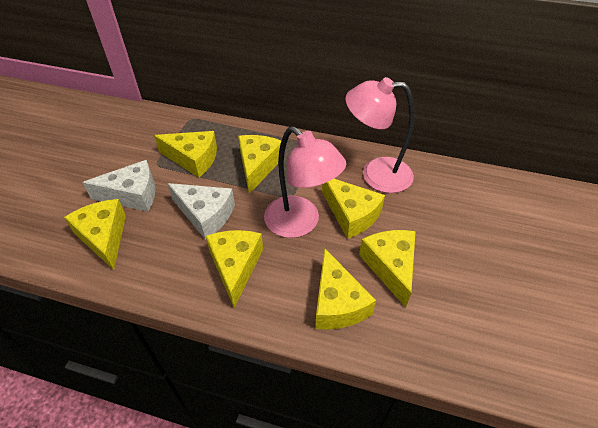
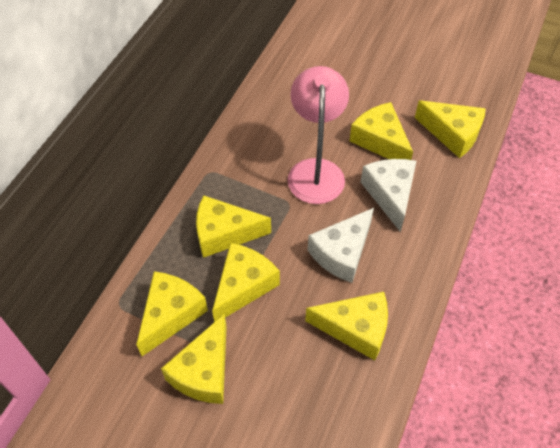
pink lamp: 2 -> 1

